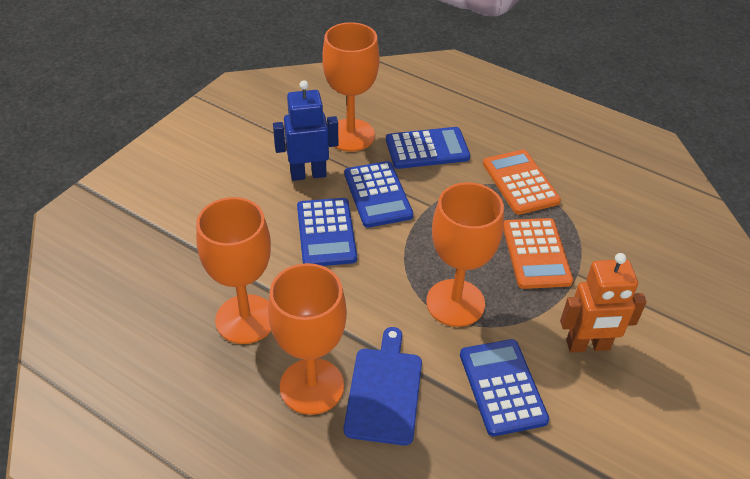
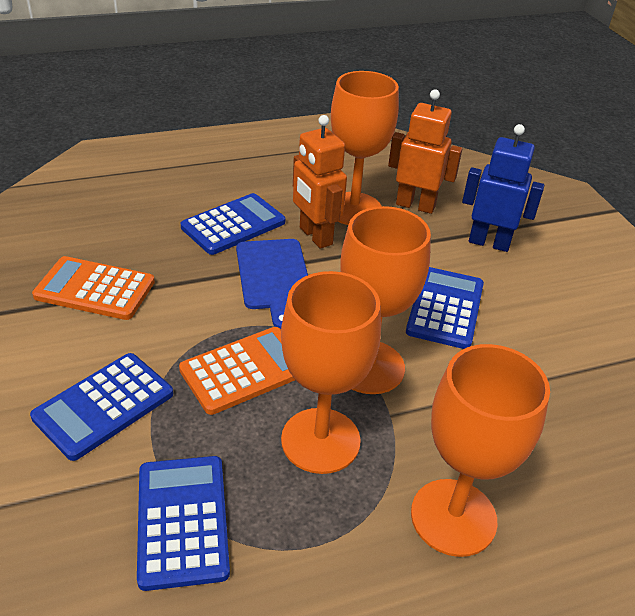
orange robot: 1 -> 2

